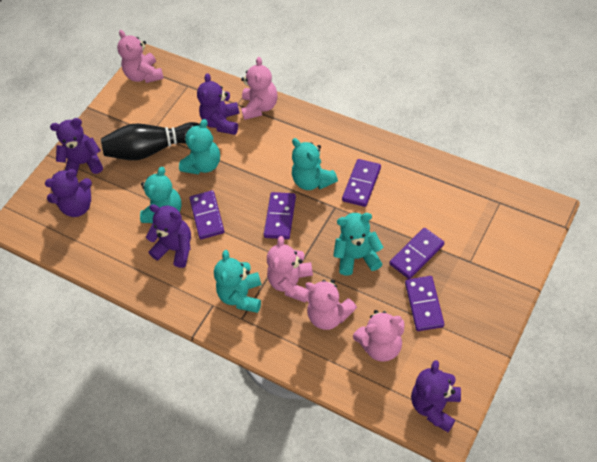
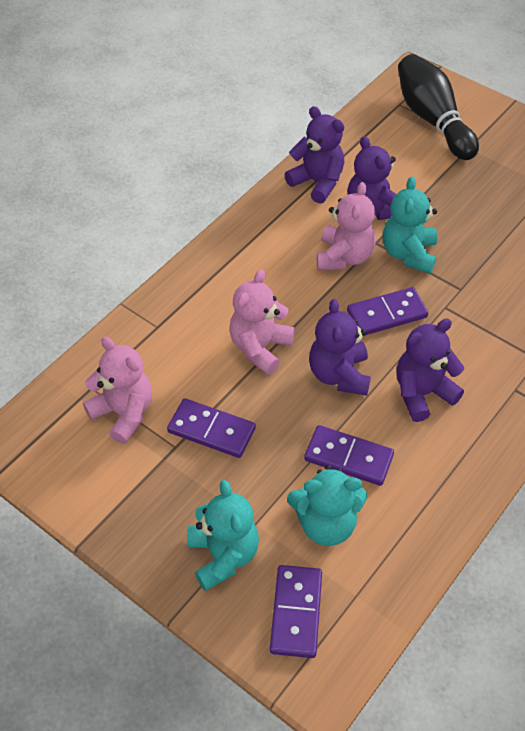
pink teddy bear: 5 -> 3
purple domino: 5 -> 4
purple teddy bear: 5 -> 4
turquoise teddy bear: 5 -> 3

